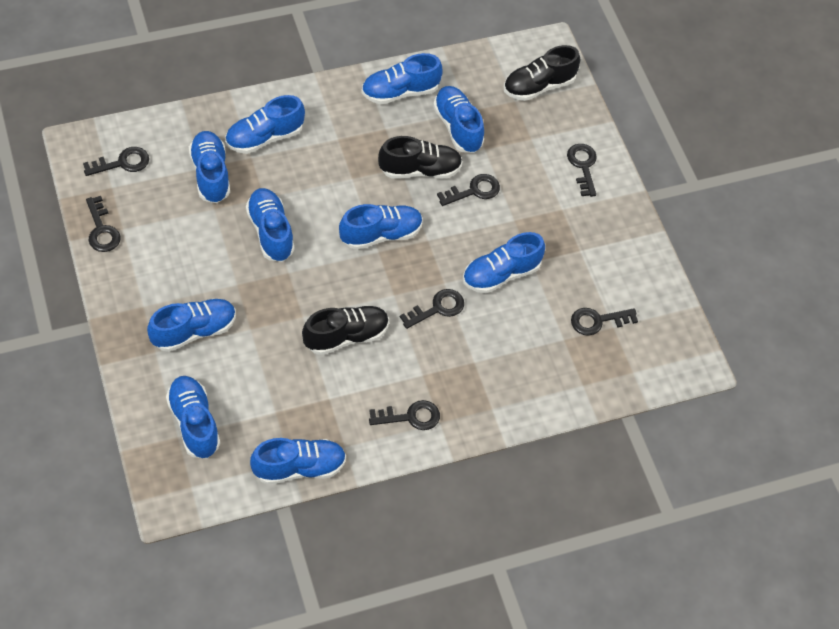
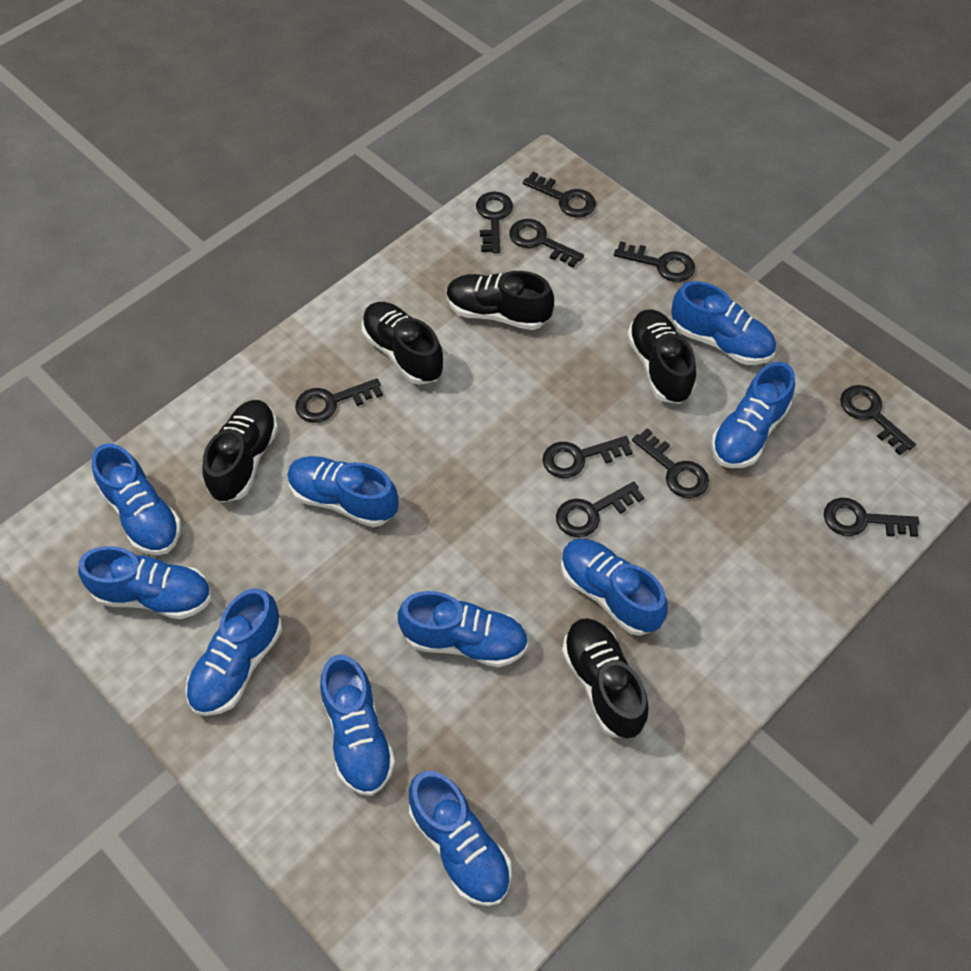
black key: 7 -> 10
black shoe: 3 -> 5

